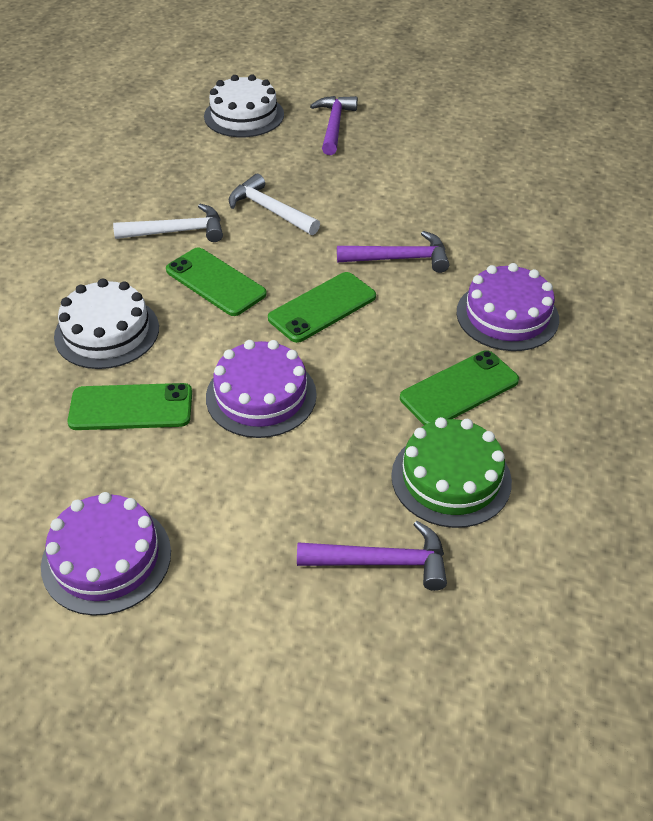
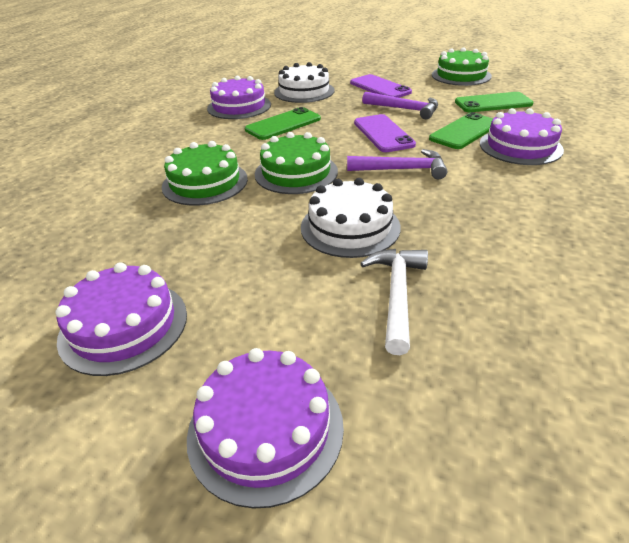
green cake: 1 -> 3
green phone: 4 -> 3
purple cake: 3 -> 4
purple hammer: 3 -> 2
purple phone: 0 -> 2
white hammer: 2 -> 1

